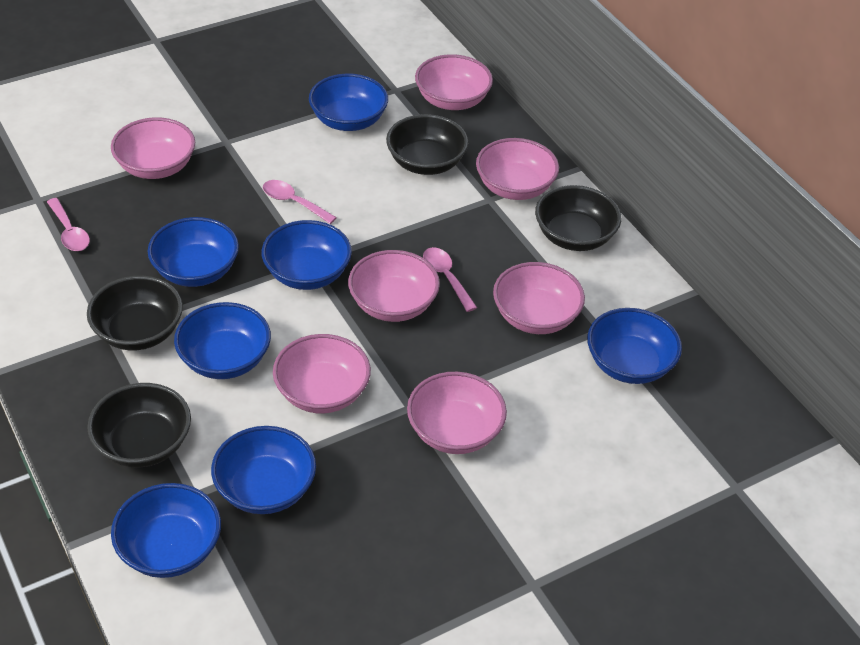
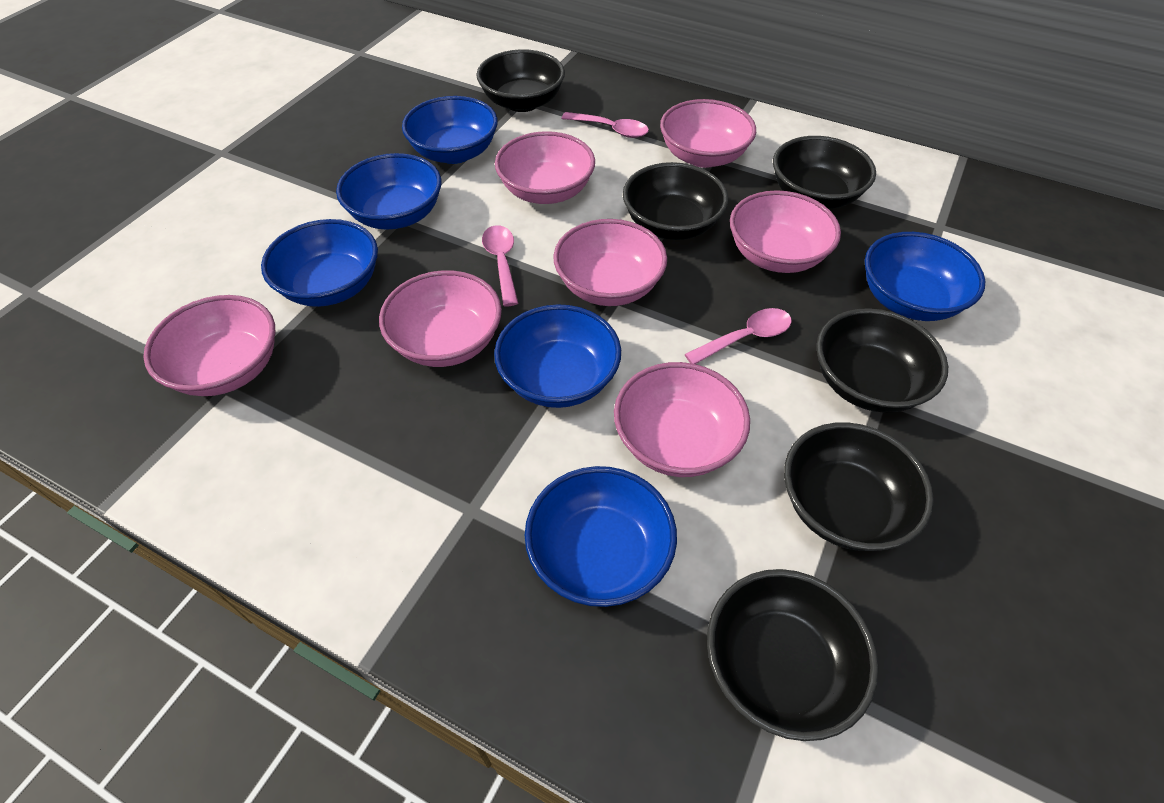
black bowl: 4 -> 6
blue bowl: 7 -> 6

